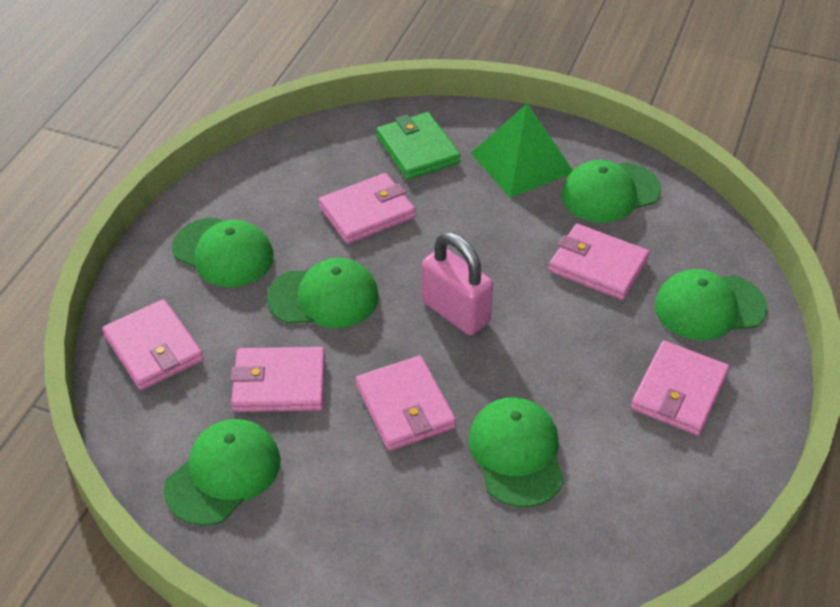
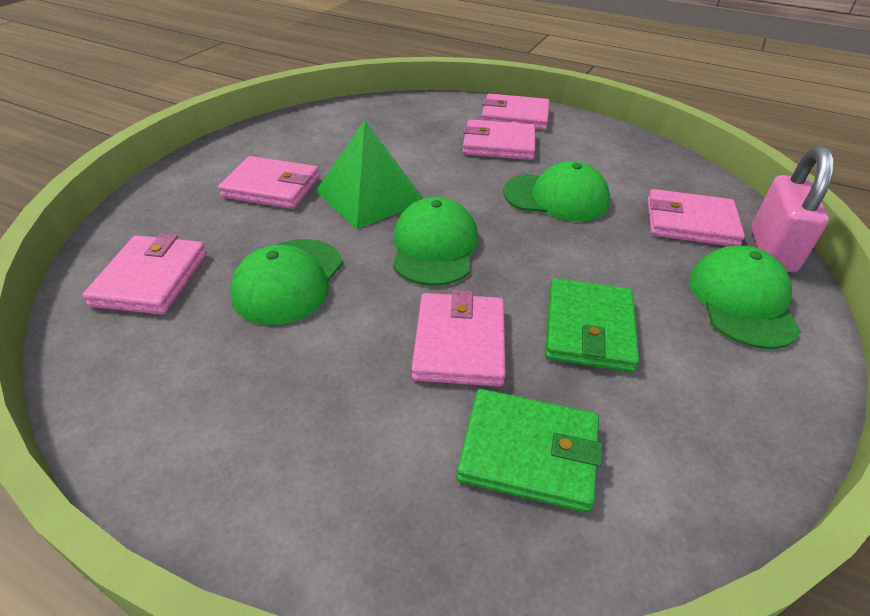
green cap: 6 -> 4
green wallet: 1 -> 2

